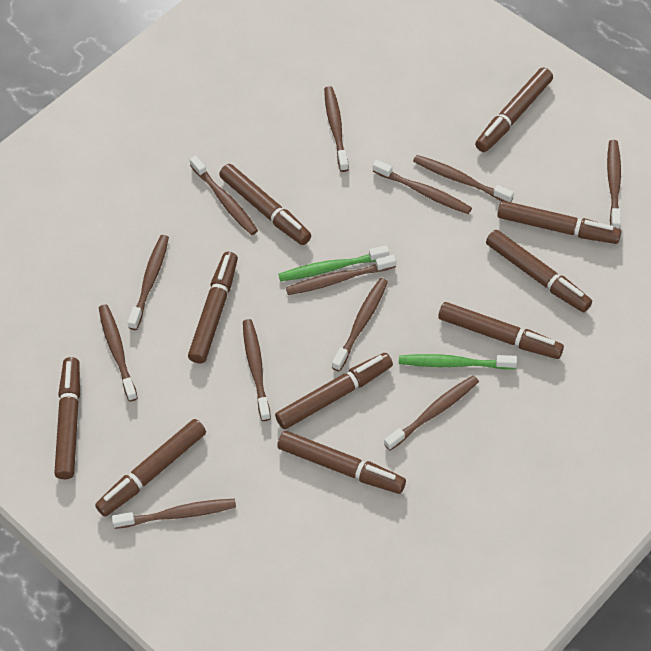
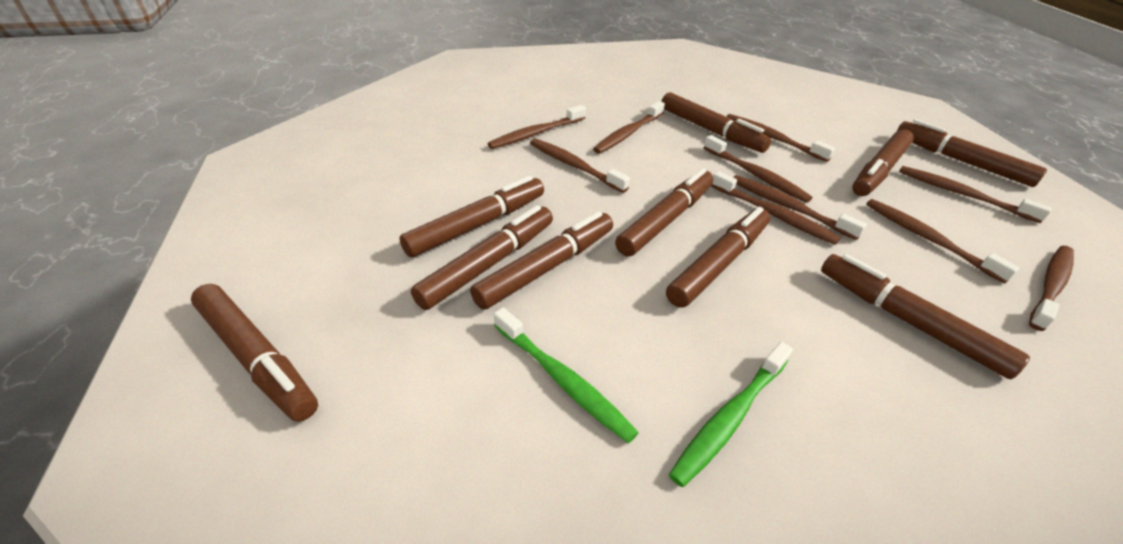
brown toothbrush: 12 -> 10

